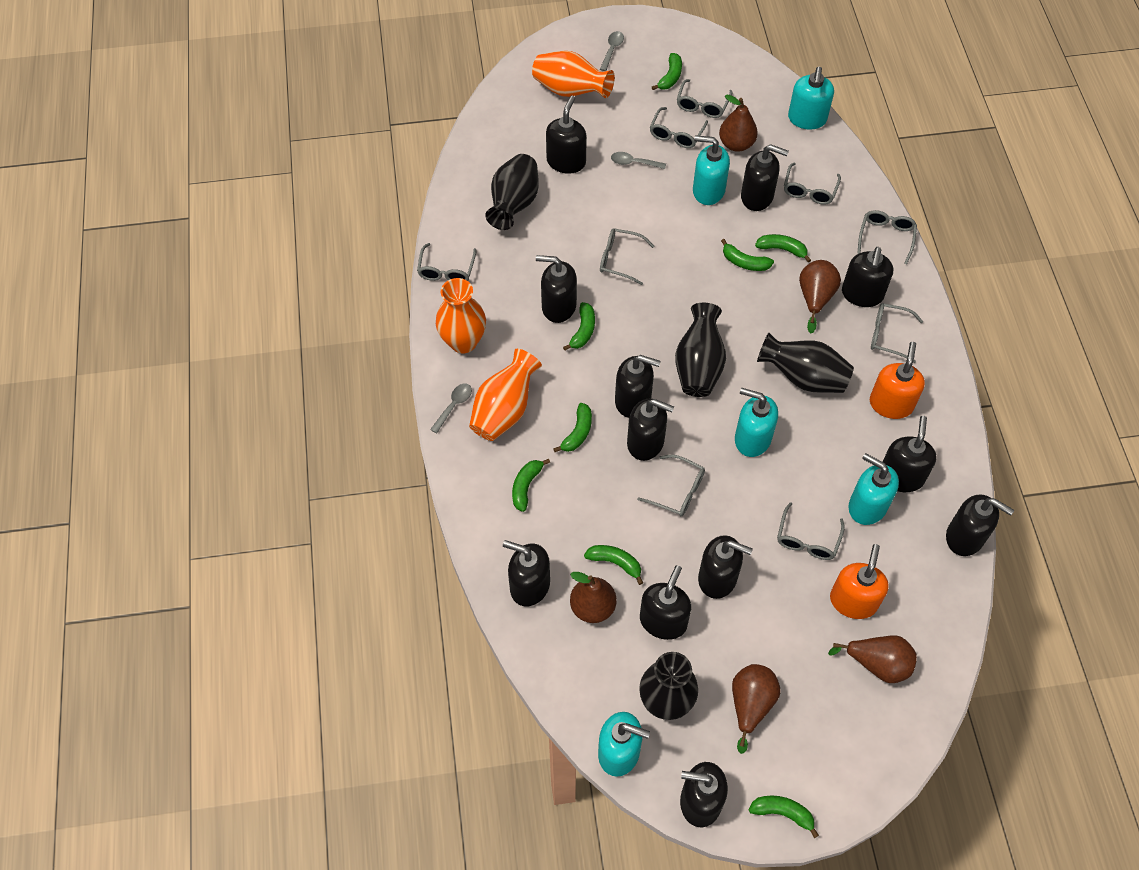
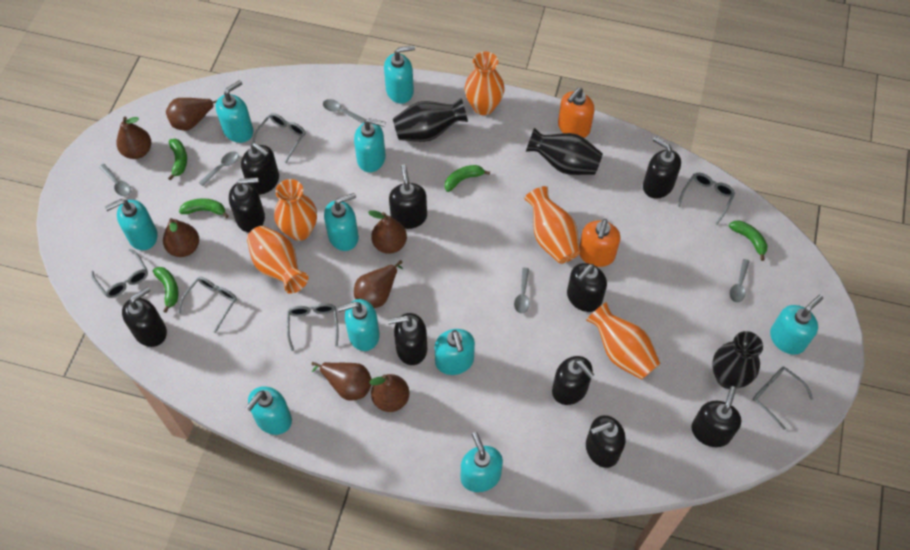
black soap dispenser: 12 -> 10
black vase: 4 -> 3
brown pear: 5 -> 7
green banana: 8 -> 5
grey glasses: 9 -> 6
grey spoon: 3 -> 5
orange vase: 3 -> 5
turquoise soap dispenser: 5 -> 10

